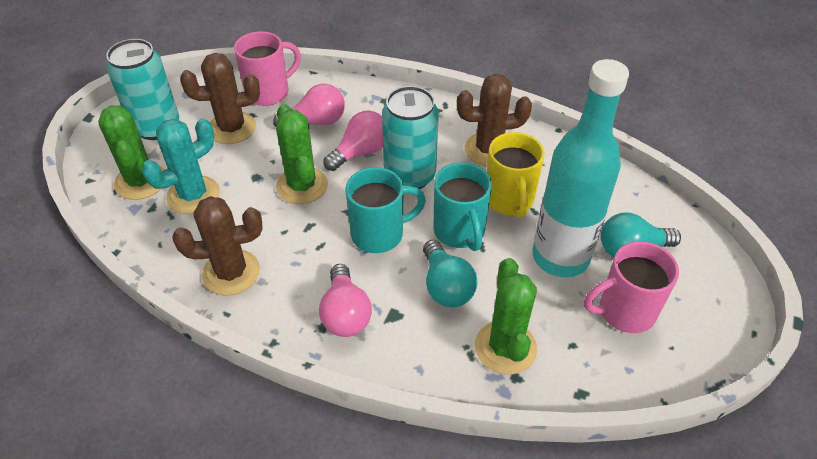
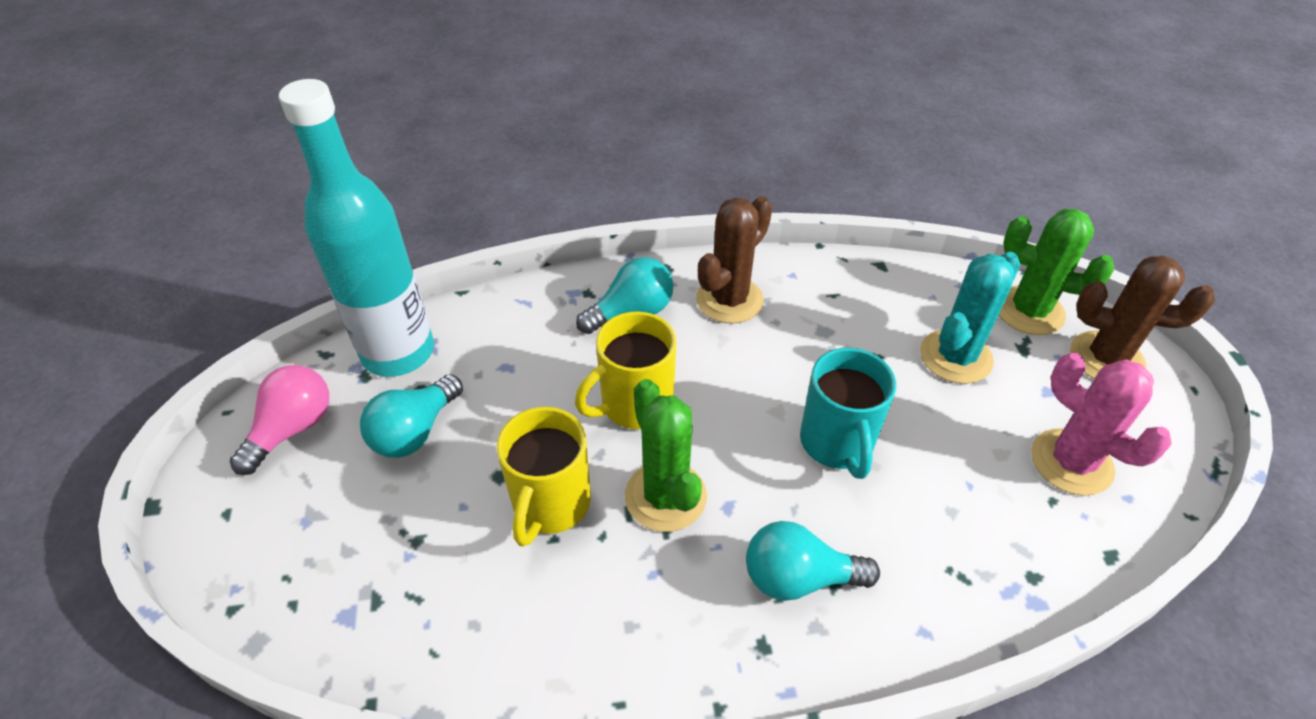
brown cactus: 3 -> 2
green cactus: 3 -> 2
pink cactus: 0 -> 1
pink light bulb: 3 -> 1
pink mug: 2 -> 0
turquoise can: 2 -> 0
turquoise light bulb: 2 -> 3
turquoise mug: 2 -> 1
yellow mug: 1 -> 2

